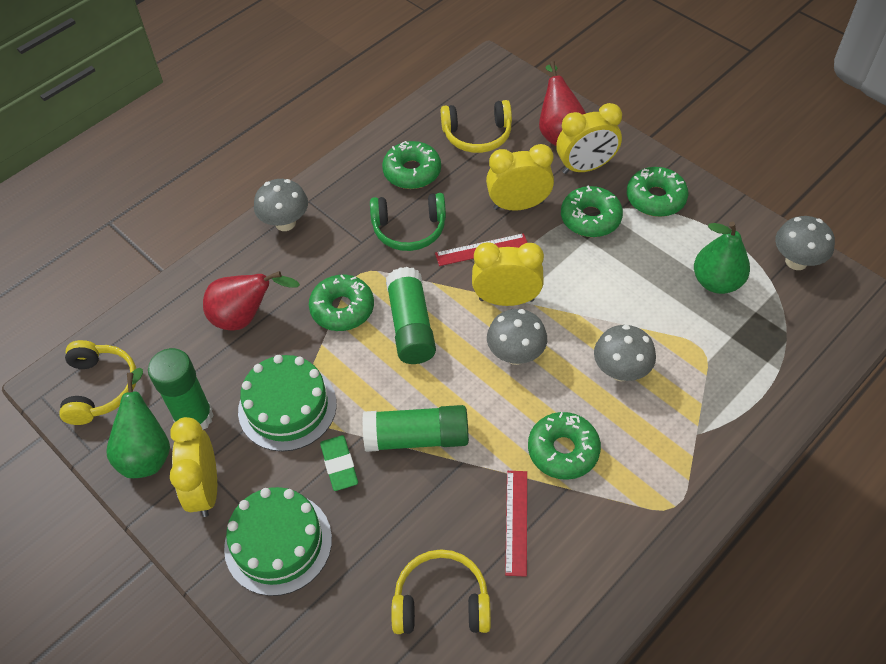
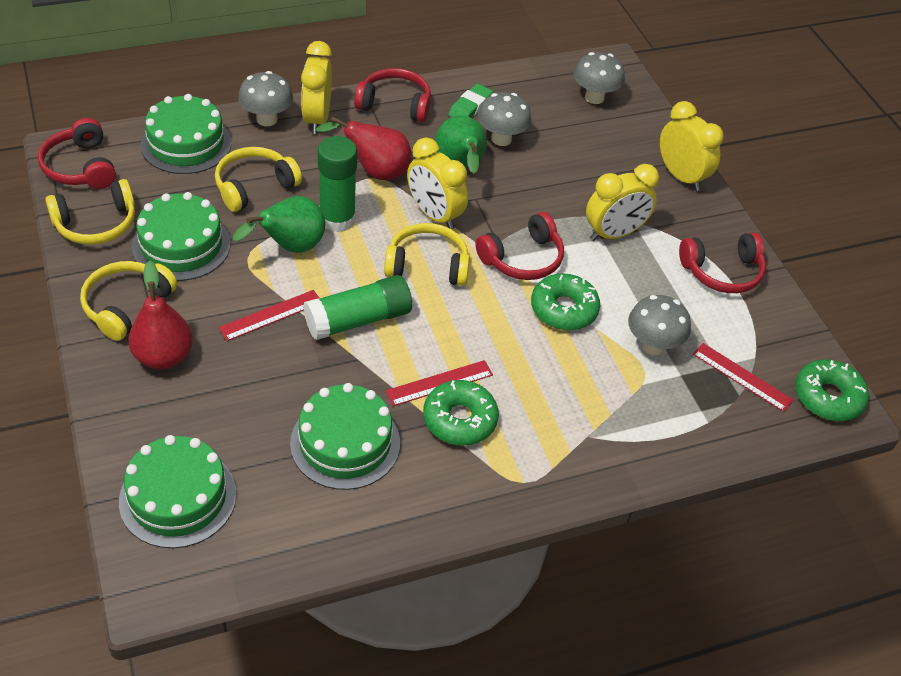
green cake: 2 -> 4
green donut: 5 -> 3
green glue stick: 3 -> 2
green headphones: 1 -> 0
red headphones: 0 -> 4
red ruler: 2 -> 3
yellow headphones: 3 -> 4

